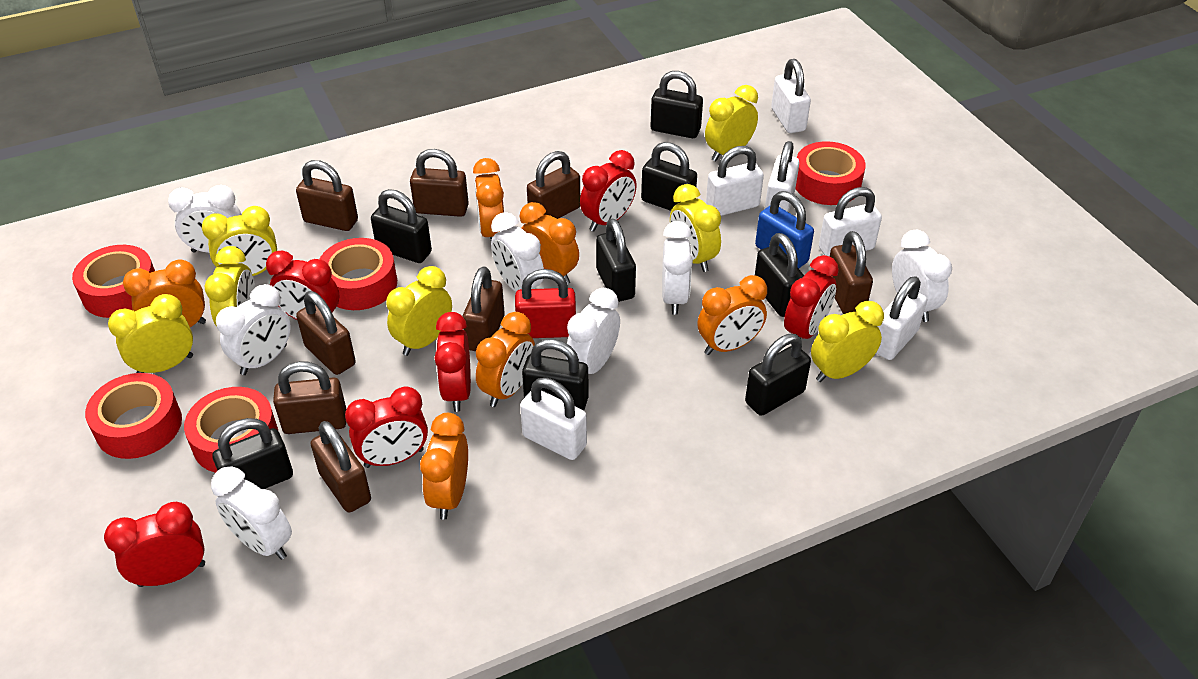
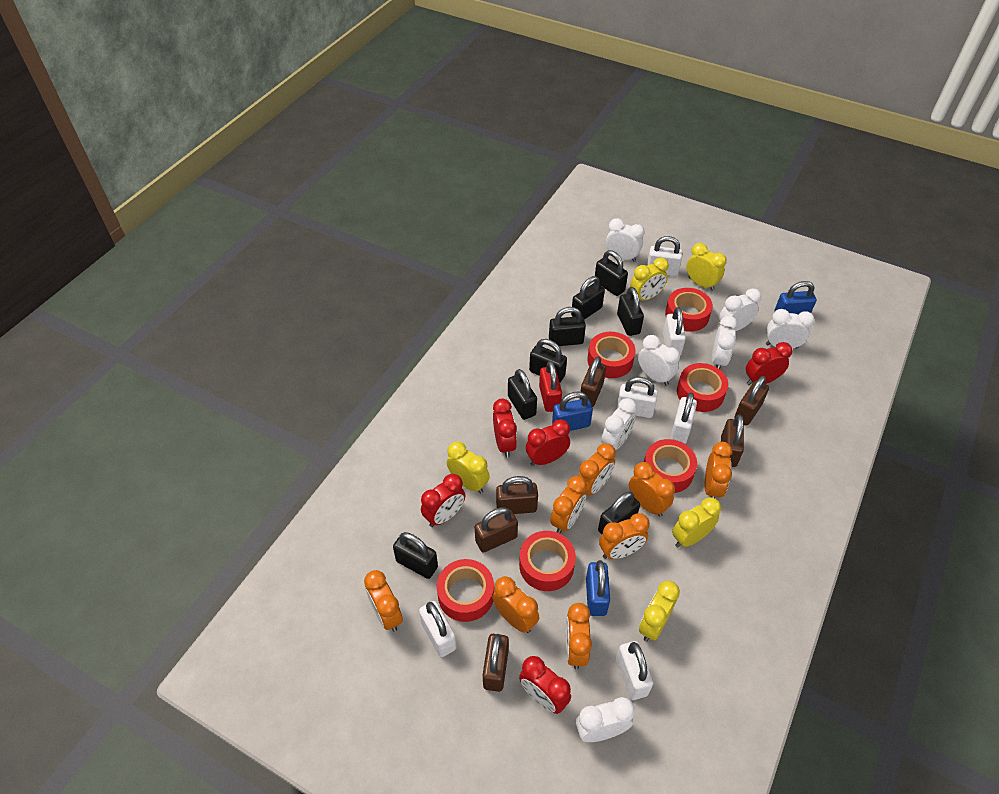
blue padlock: 1 -> 3
brown padlock: 8 -> 6
orange clock: 6 -> 8
red clock: 6 -> 5
red tape: 5 -> 6
yellow clock: 7 -> 5

